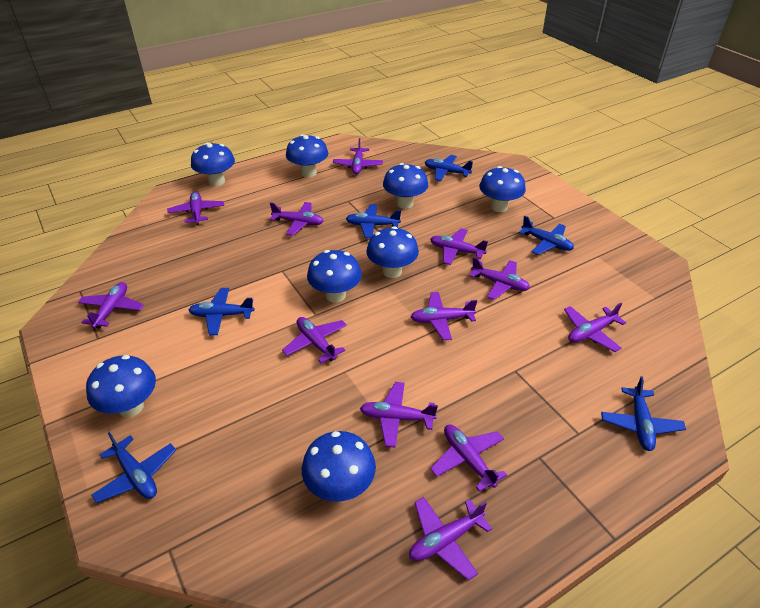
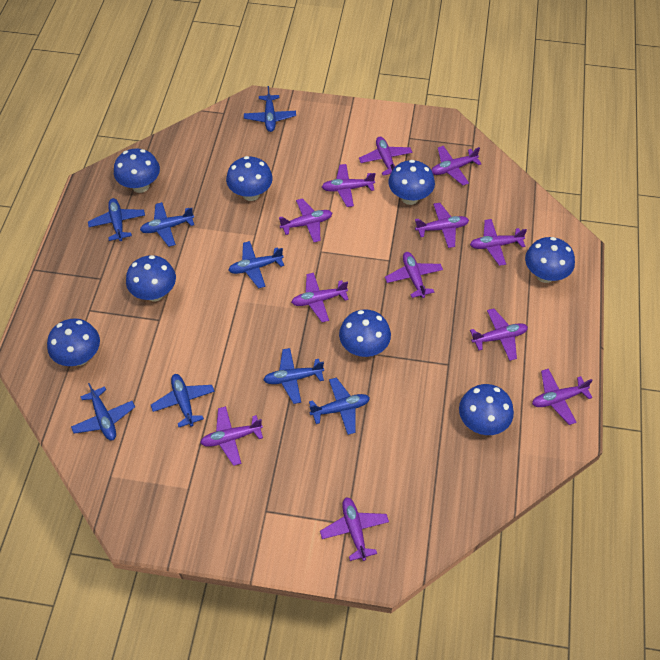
blue plane: 6 -> 8

